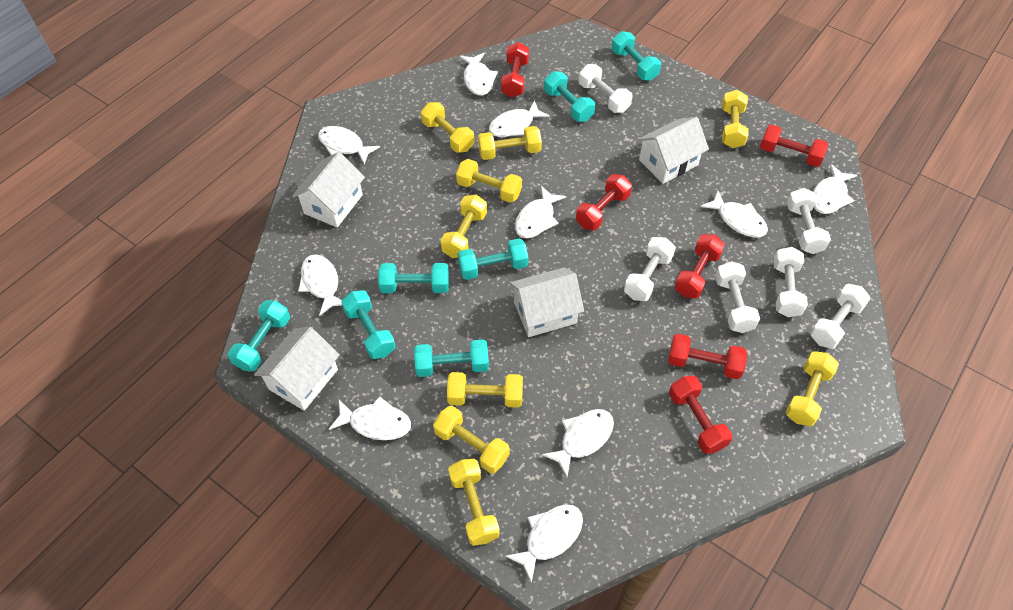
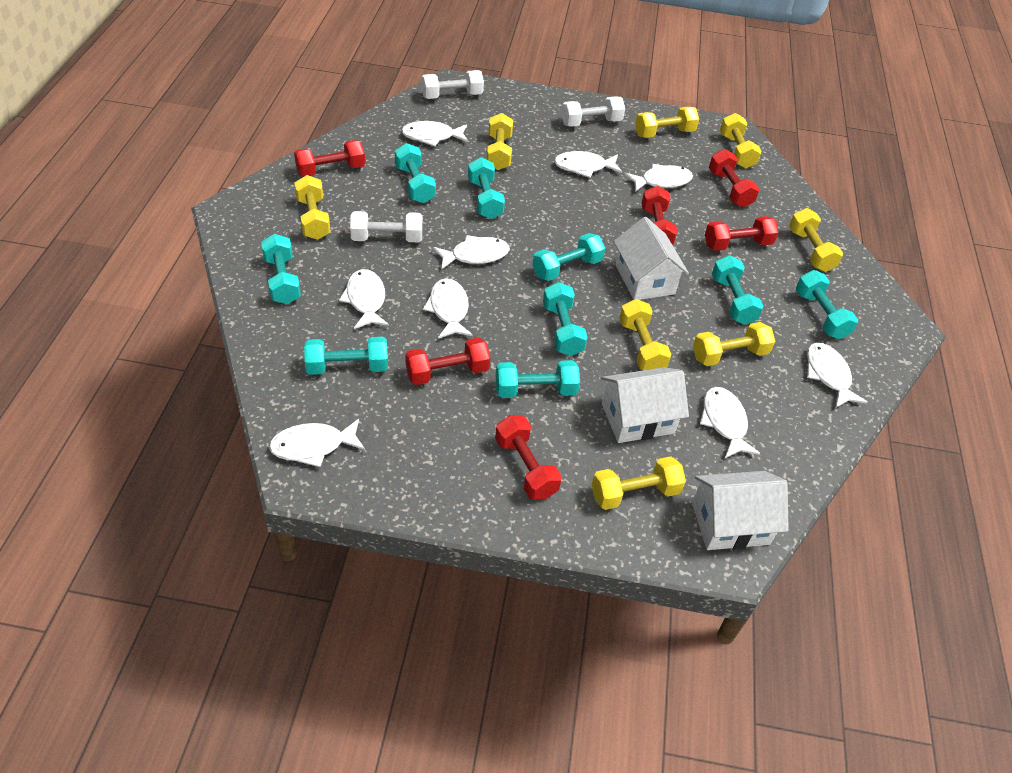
turquoise dumbbell: 7 -> 9
white dumbbell: 6 -> 3
white fish: 10 -> 9
white house: 4 -> 3
yellow dumbbell: 9 -> 8

